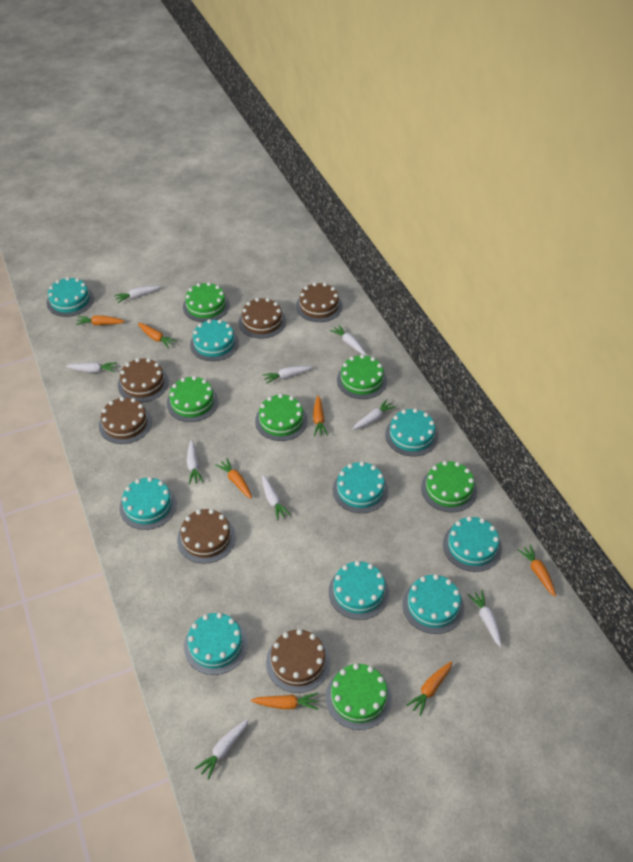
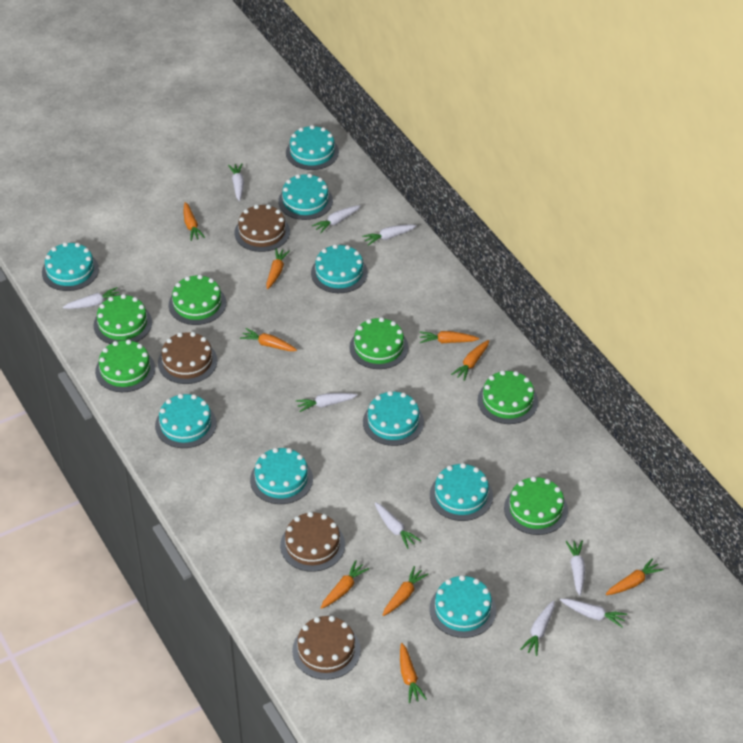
brown cake: 6 -> 4
orange carrot: 7 -> 9

